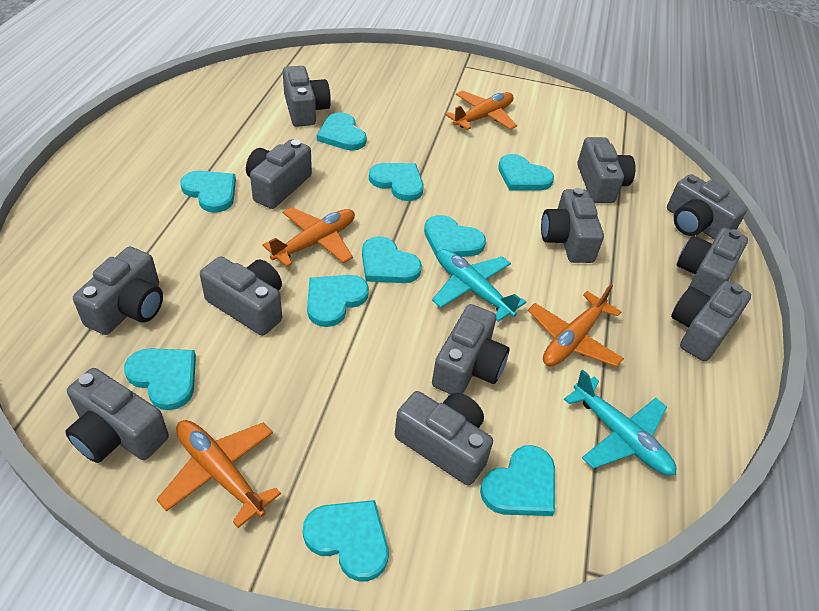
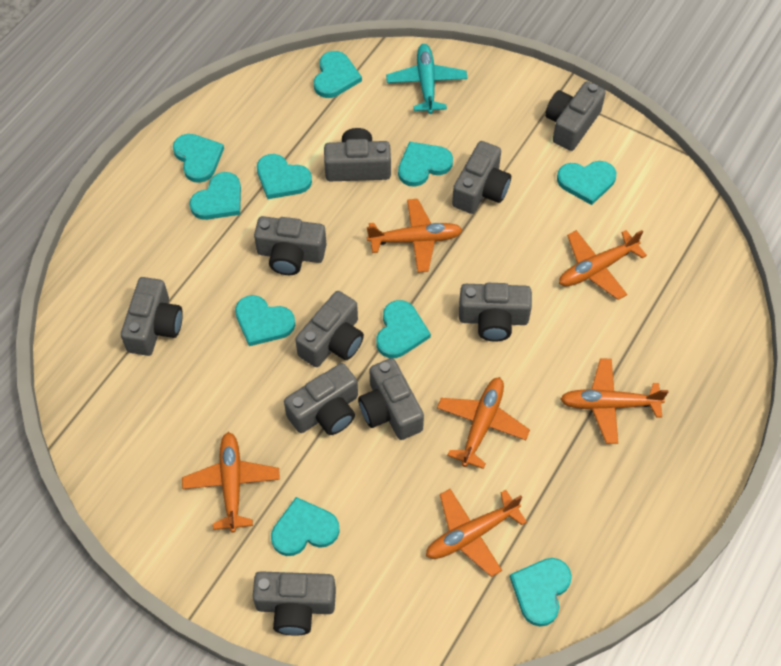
grey camera: 12 -> 10
orange plane: 4 -> 6
turquoise plane: 2 -> 1

